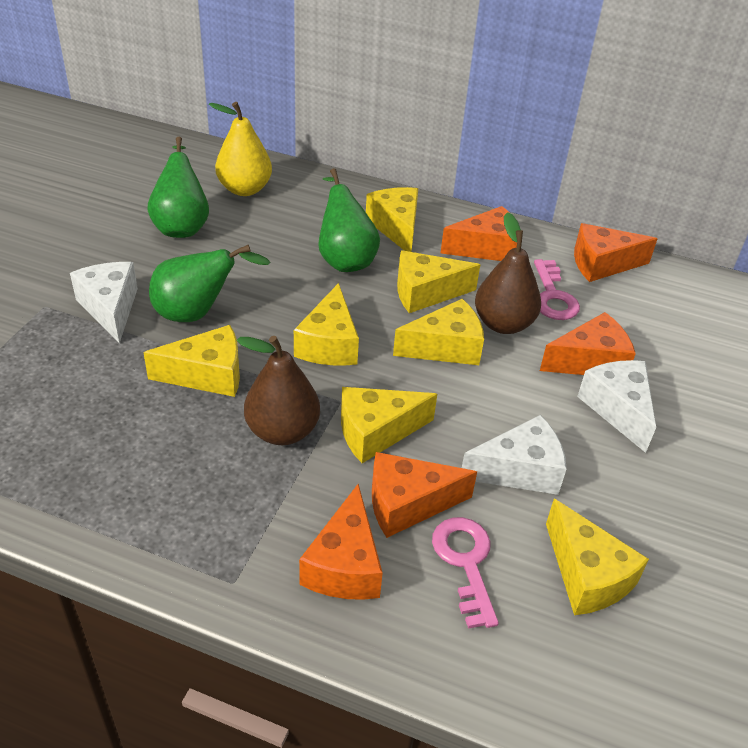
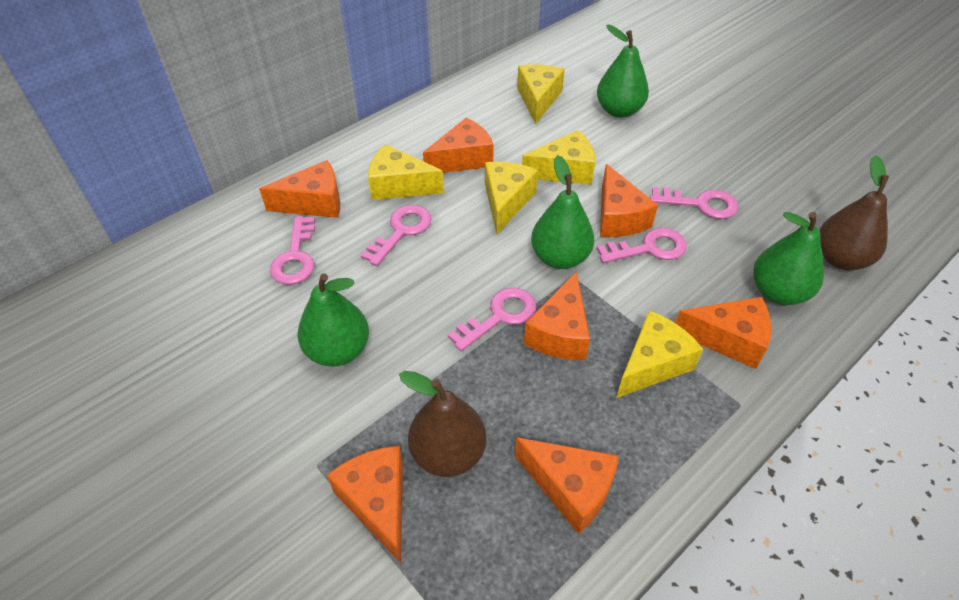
green pear: 3 -> 4
orange cheese: 5 -> 7
pink key: 2 -> 5
white cheese: 3 -> 0
yellow cheese: 7 -> 5
yellow pear: 1 -> 0

